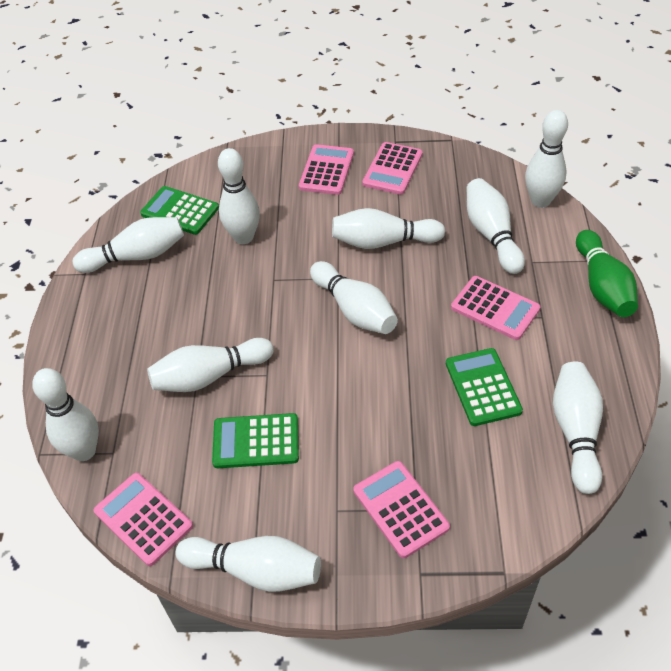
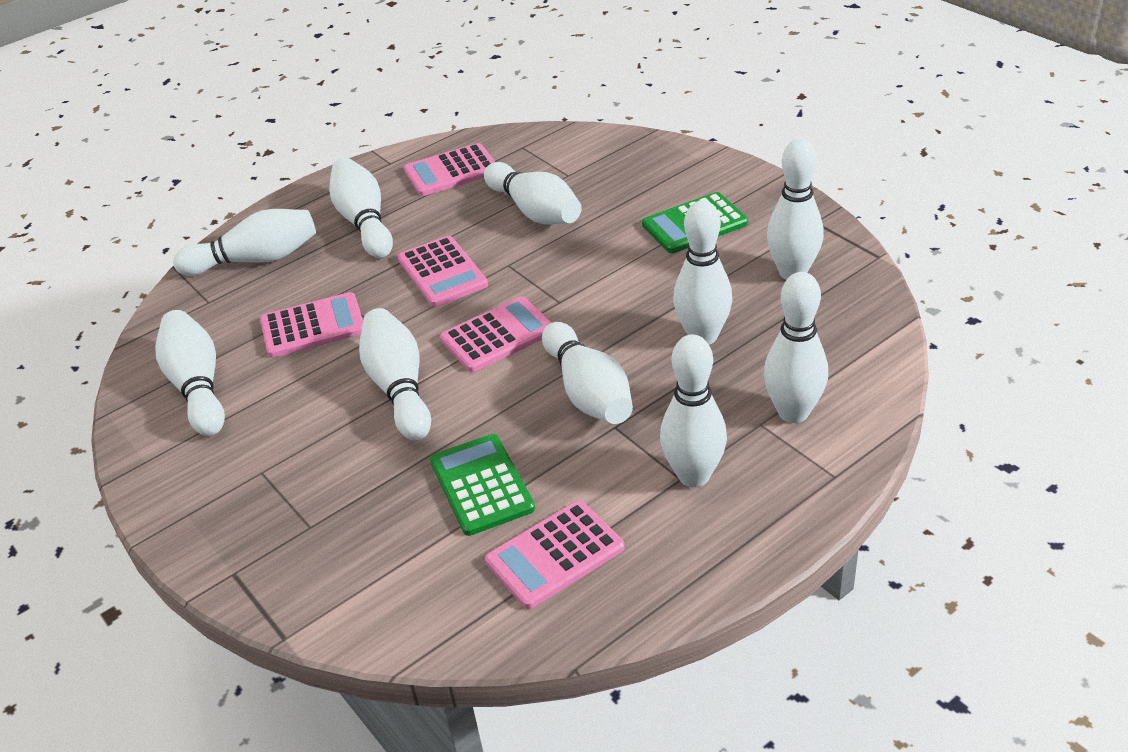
green bowling pin: 1 -> 0
green calculator: 3 -> 2

